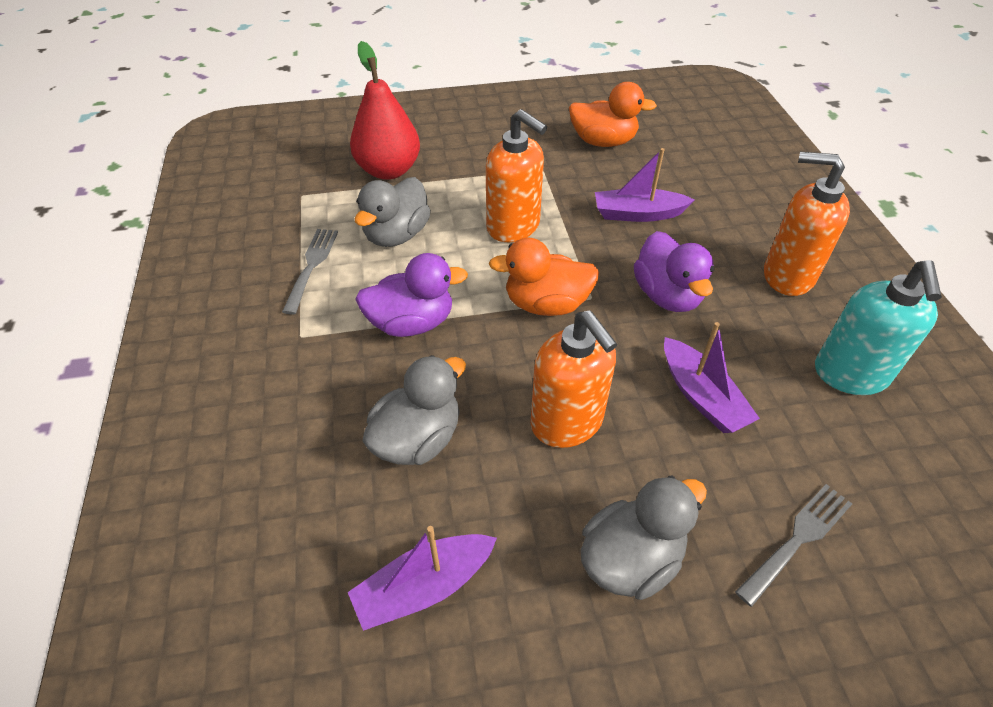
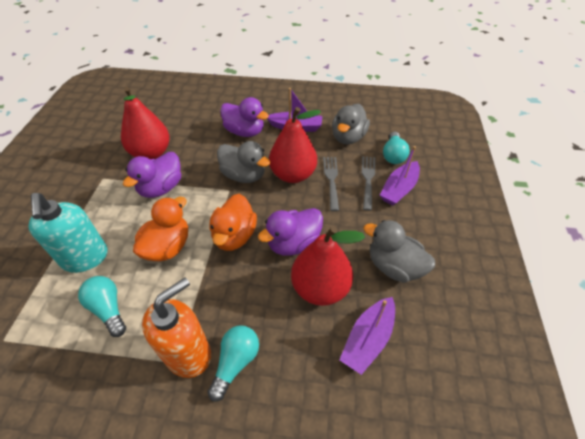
orange soap dispenser: 3 -> 1
purple duck: 2 -> 3
red pear: 1 -> 3
turquoise light bulb: 0 -> 3

